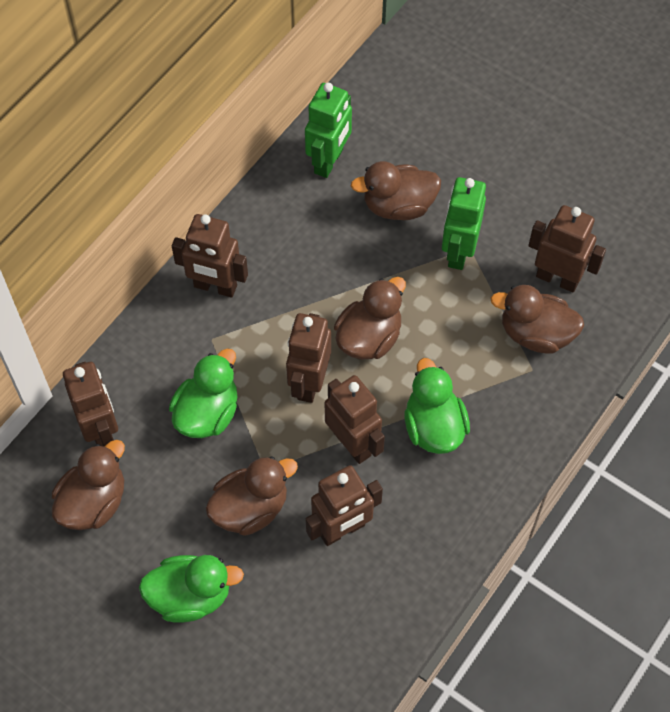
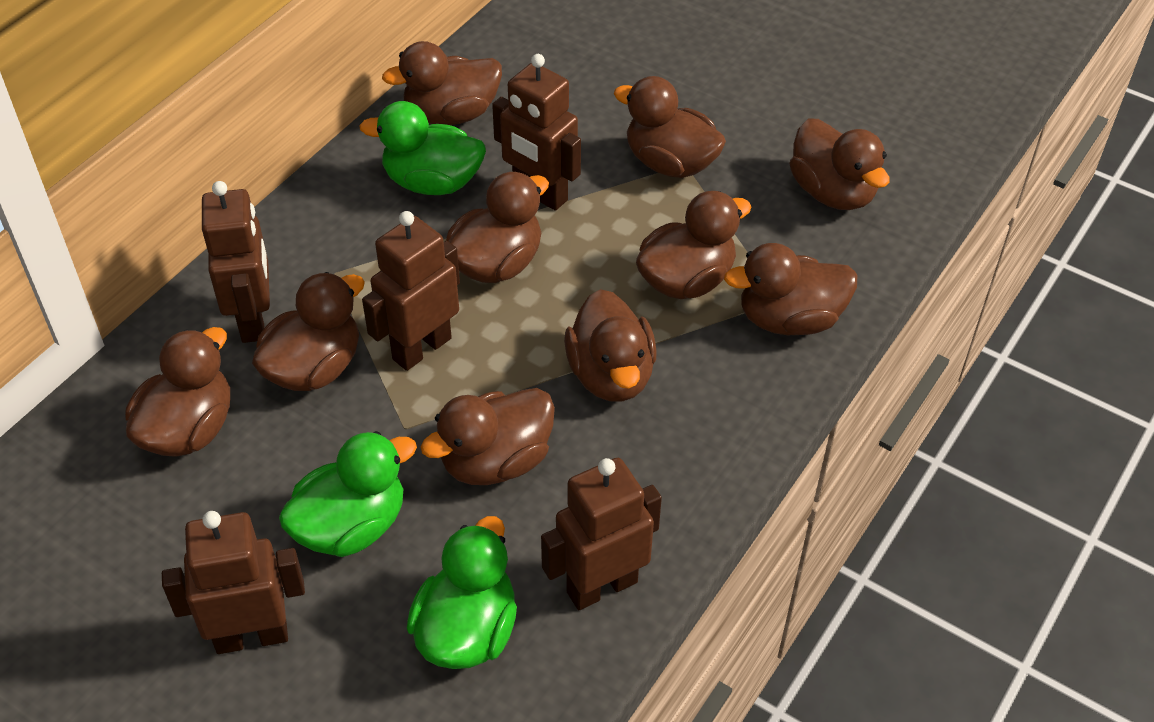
brown duck: 5 -> 10
brown robot: 6 -> 5
green robot: 2 -> 0

